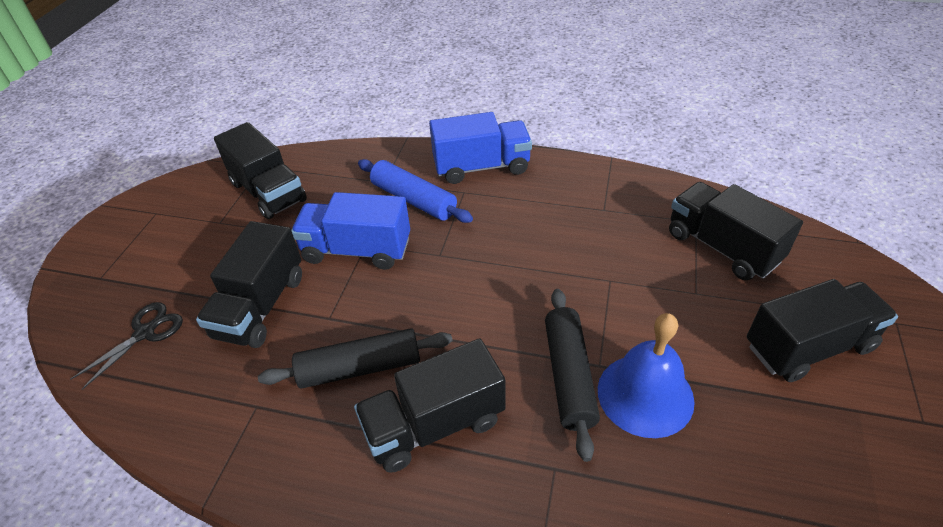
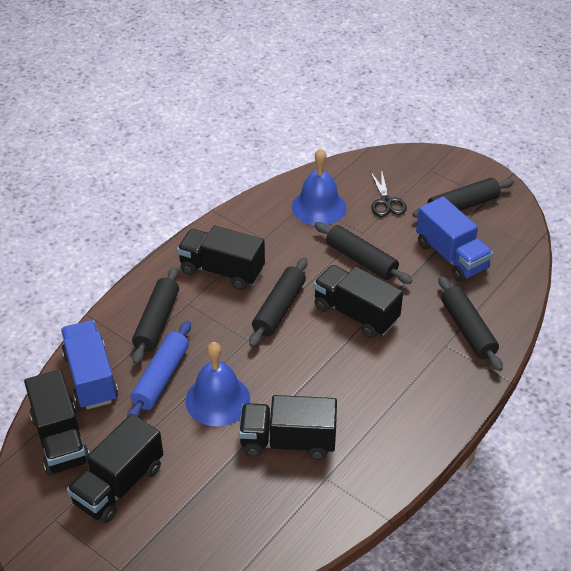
black rolling pin: 2 -> 5
blue bell: 1 -> 2

